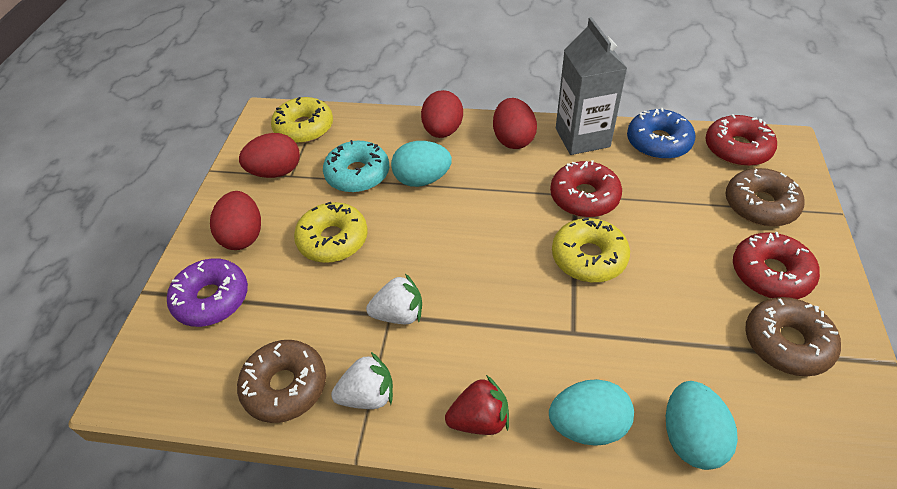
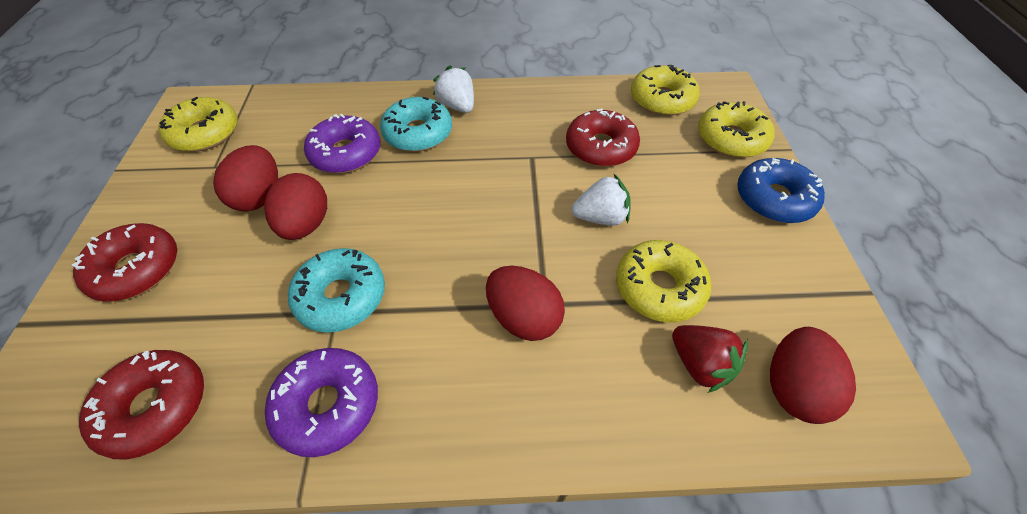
brown donut: 3 -> 0
grey carton: 1 -> 0
purple donut: 1 -> 2
turquoise donut: 1 -> 2
turquoise egg: 3 -> 0
yellow donut: 3 -> 4

